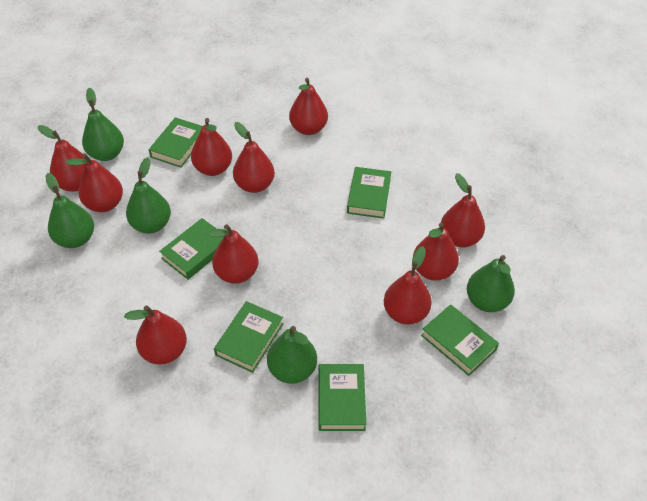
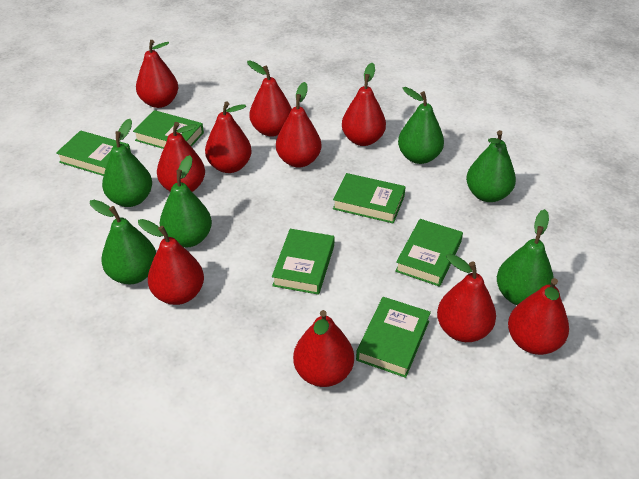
green pear: 5 -> 6

